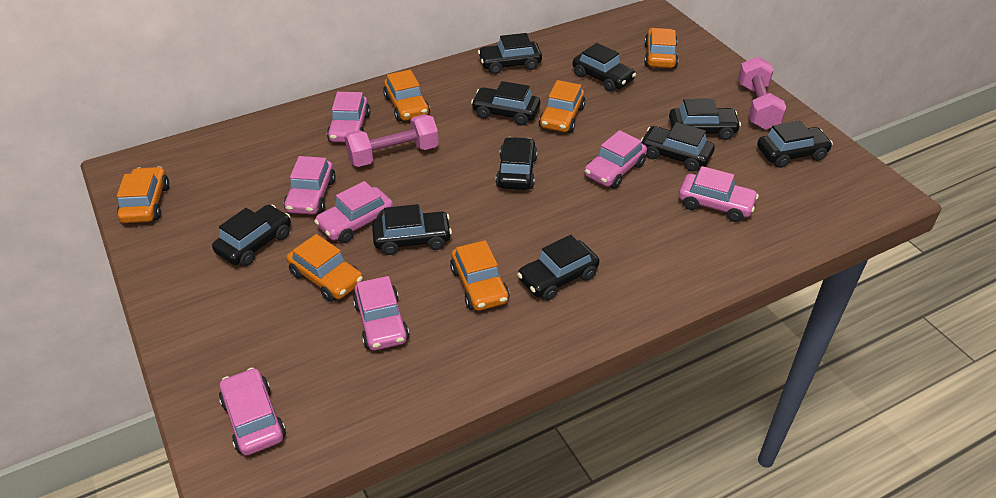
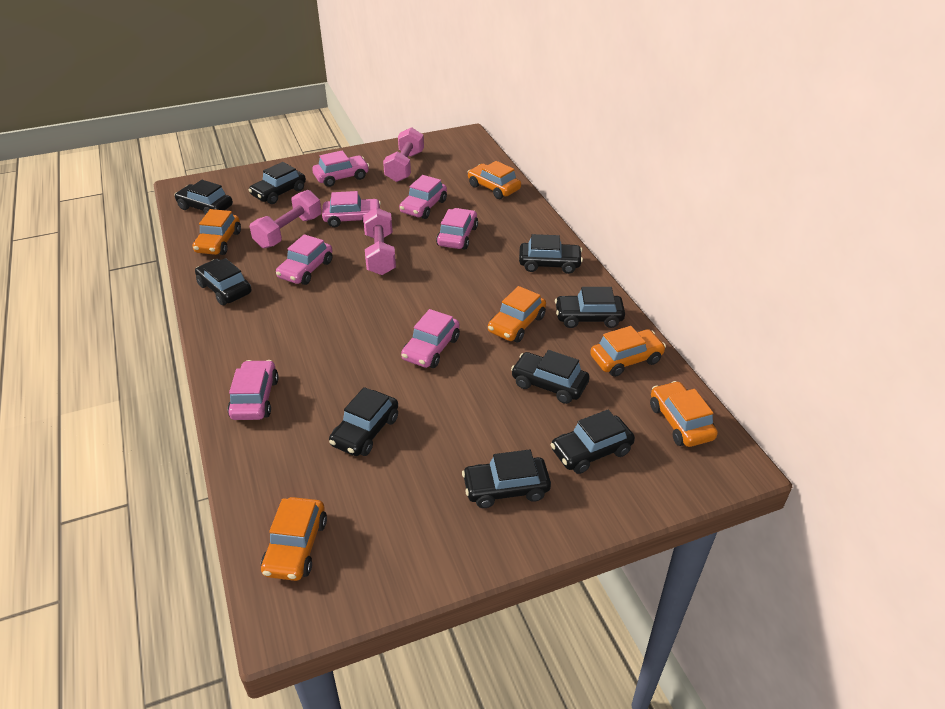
black car: 10 -> 9
pink dumbbell: 2 -> 3

